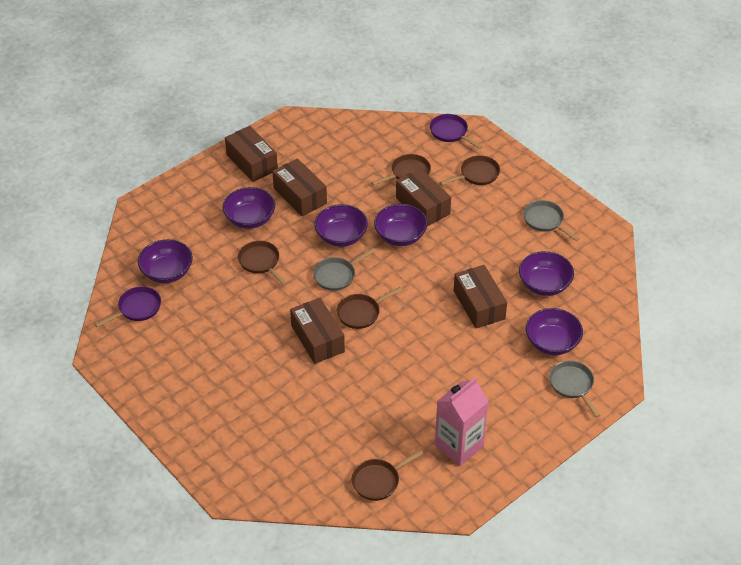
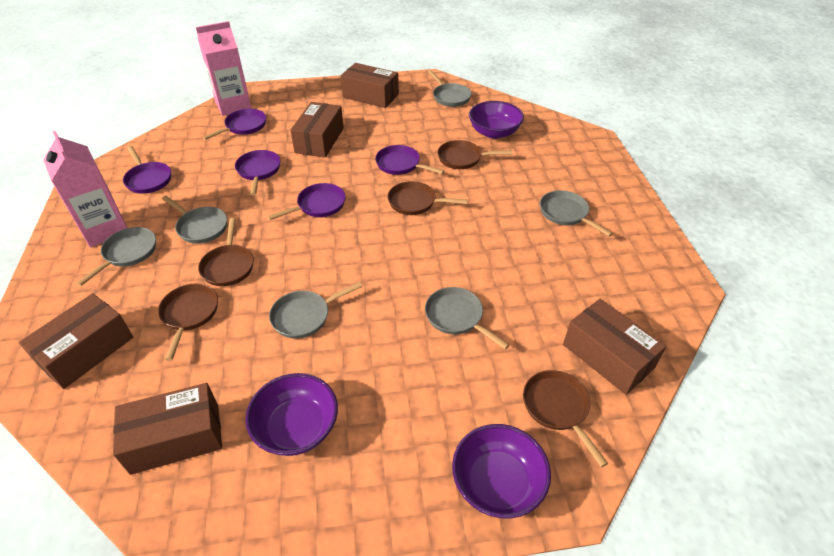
grey pan: 3 -> 6
pink carton: 1 -> 2
purple bowl: 6 -> 3
purple pan: 2 -> 5

